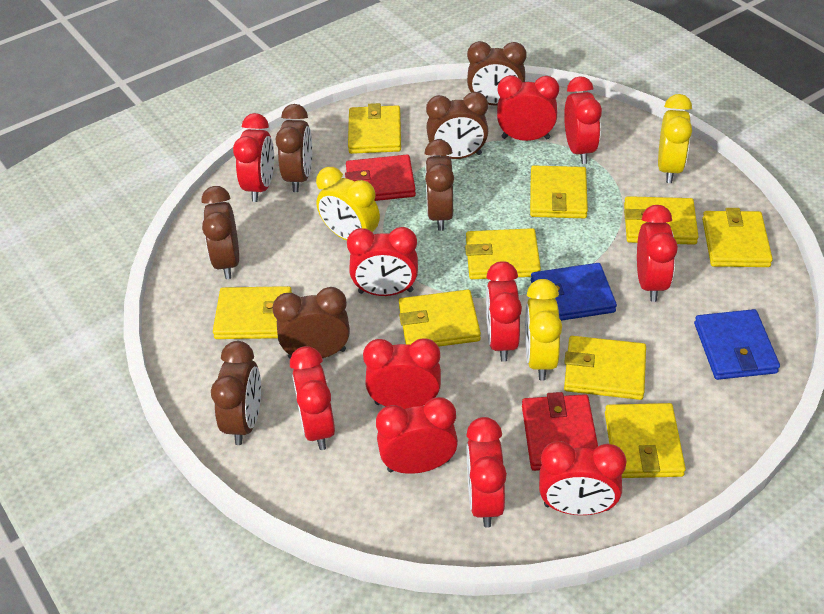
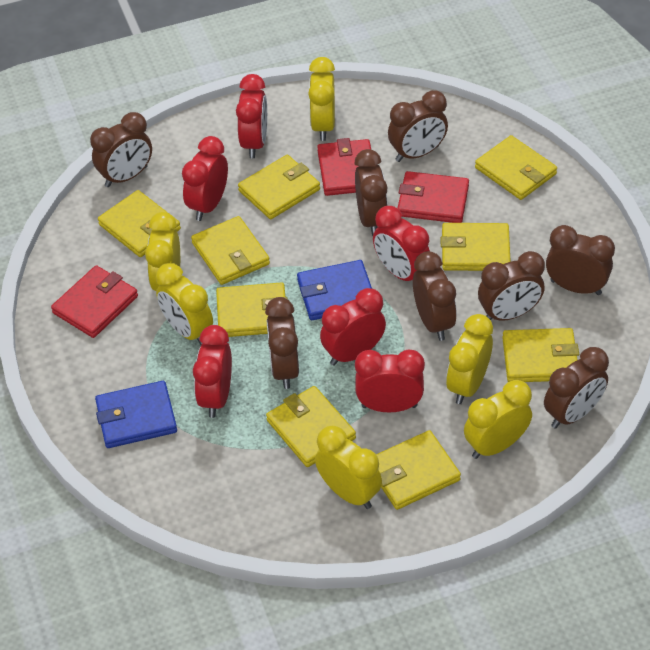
brown clock: 7 -> 8
red clock: 11 -> 6
red wallet: 2 -> 3
yellow clock: 3 -> 6

